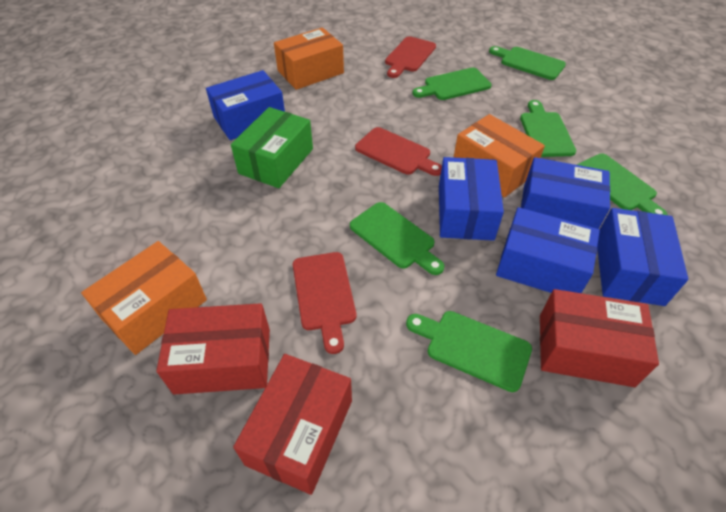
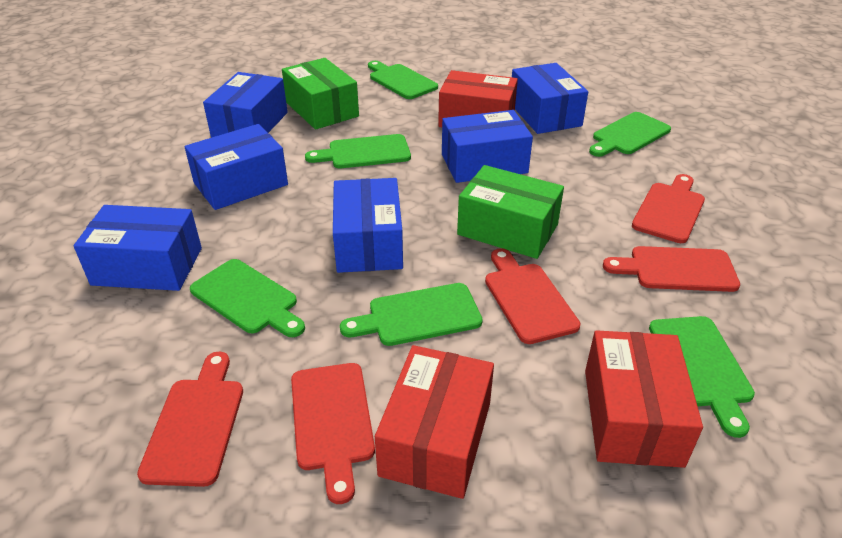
blue box: 5 -> 6
green box: 1 -> 2
orange box: 3 -> 0
red cutting board: 3 -> 5

